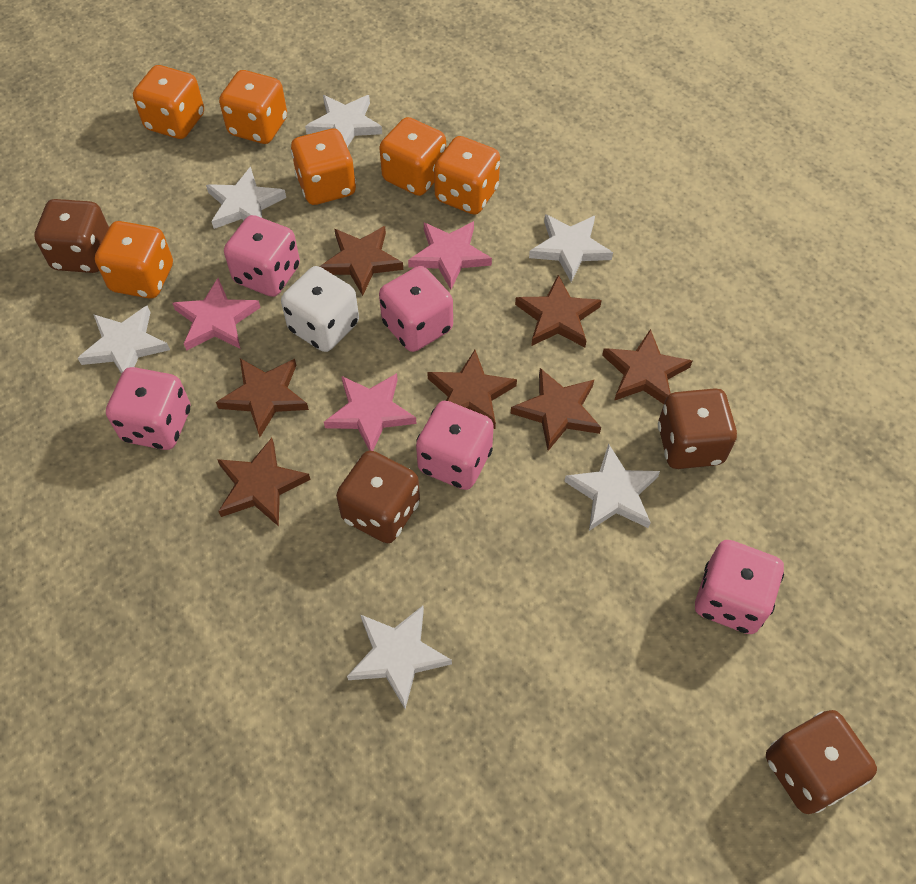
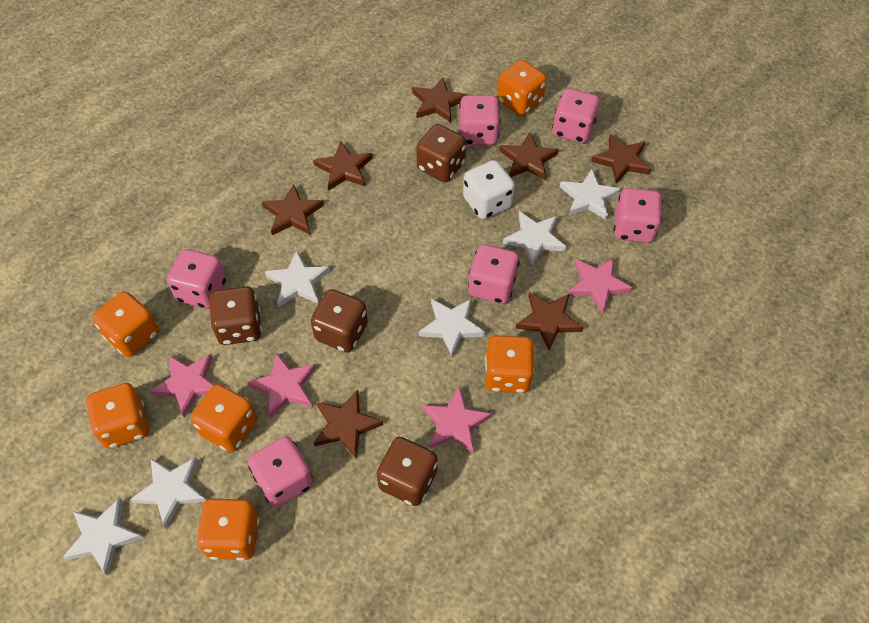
pink dice: 5 -> 6
pink star: 3 -> 4

